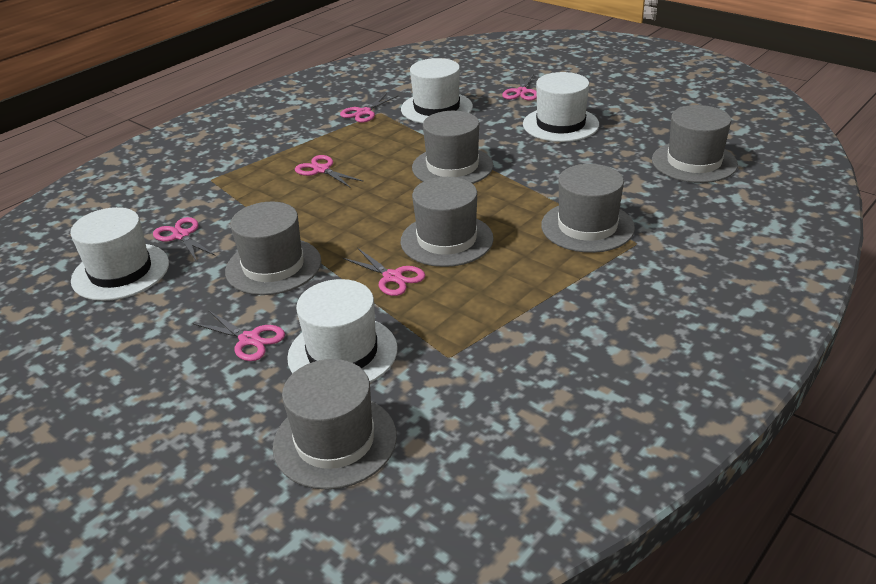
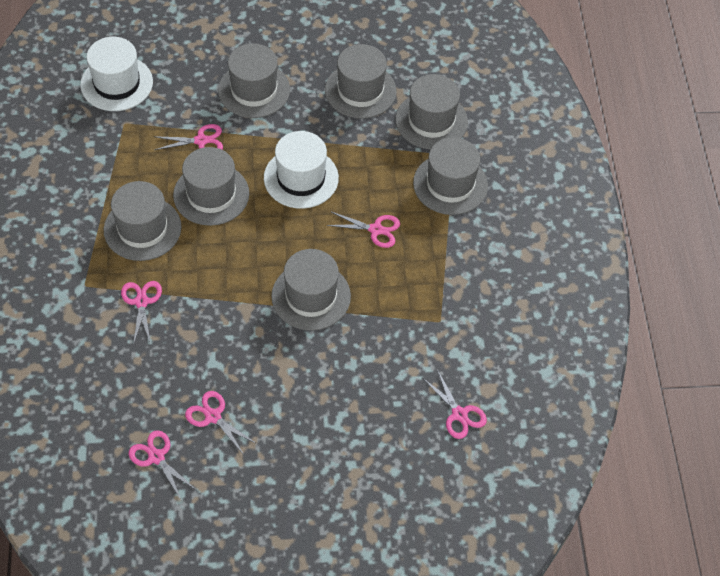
grey hat: 6 -> 7
white hat: 4 -> 2

